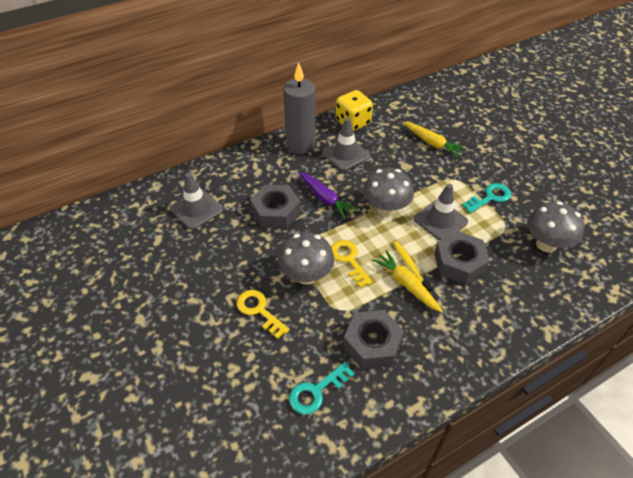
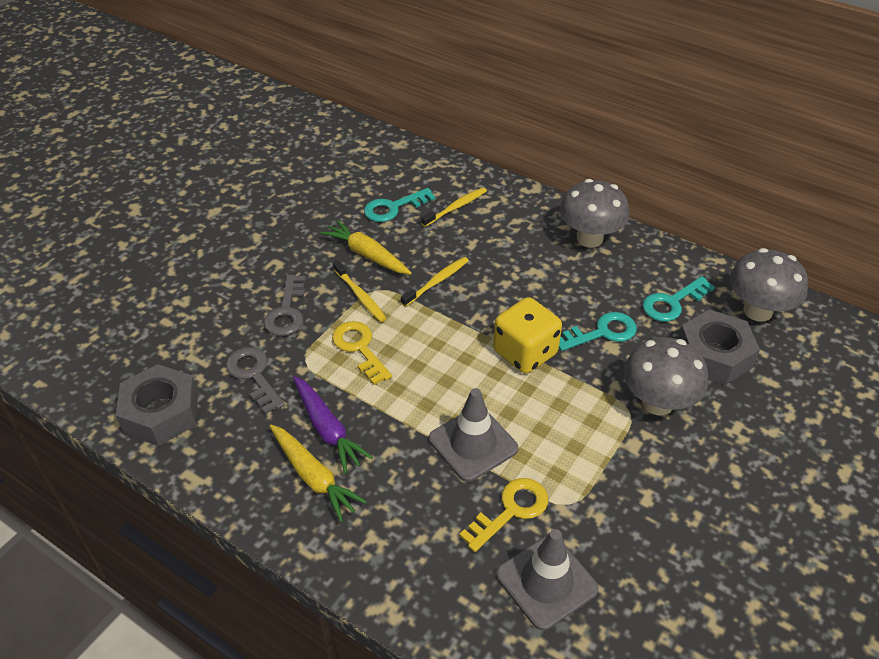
grey candle: 1 -> 0
grey key: 0 -> 2
grey nut: 3 -> 2
grey traffic cone: 3 -> 2
turquoise key: 2 -> 3
yellow toothbrush: 1 -> 3

